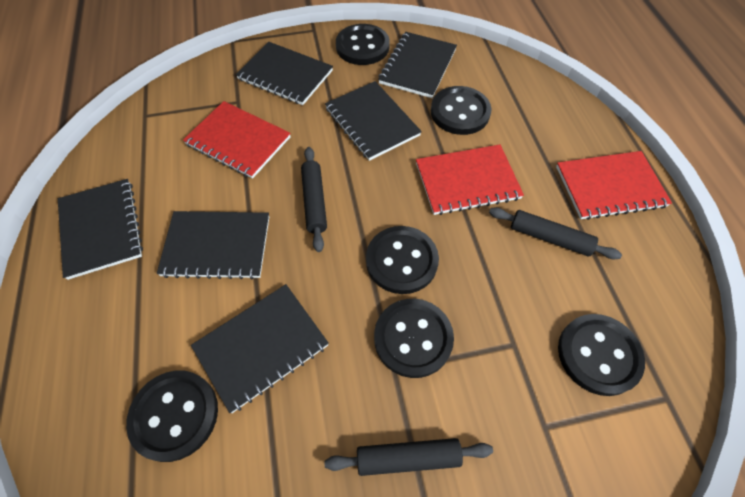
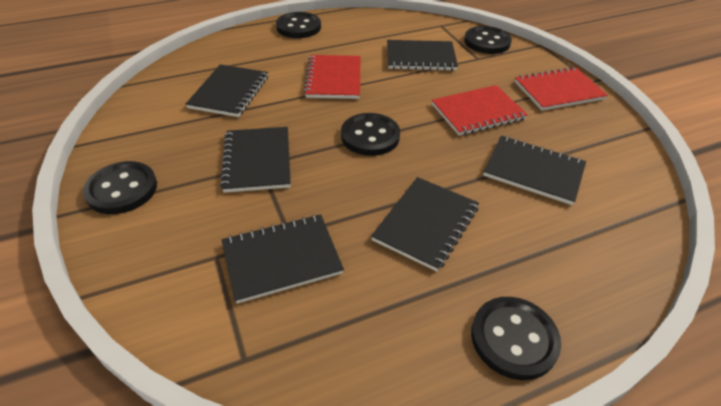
black button: 6 -> 5
black rolling pin: 3 -> 0

